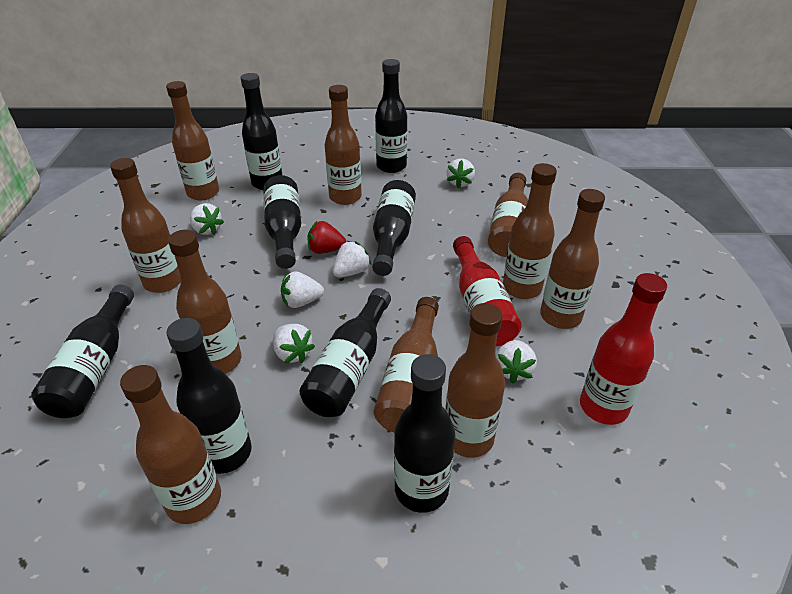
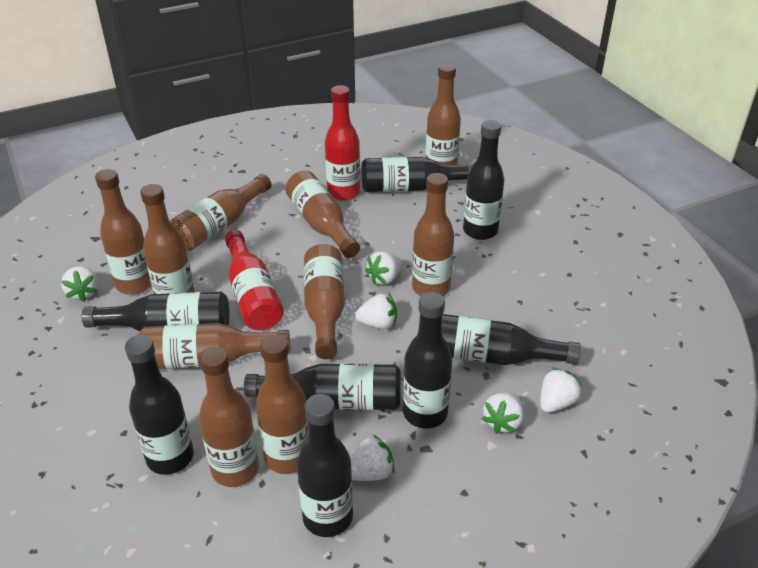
red strawberry: 1 -> 0

